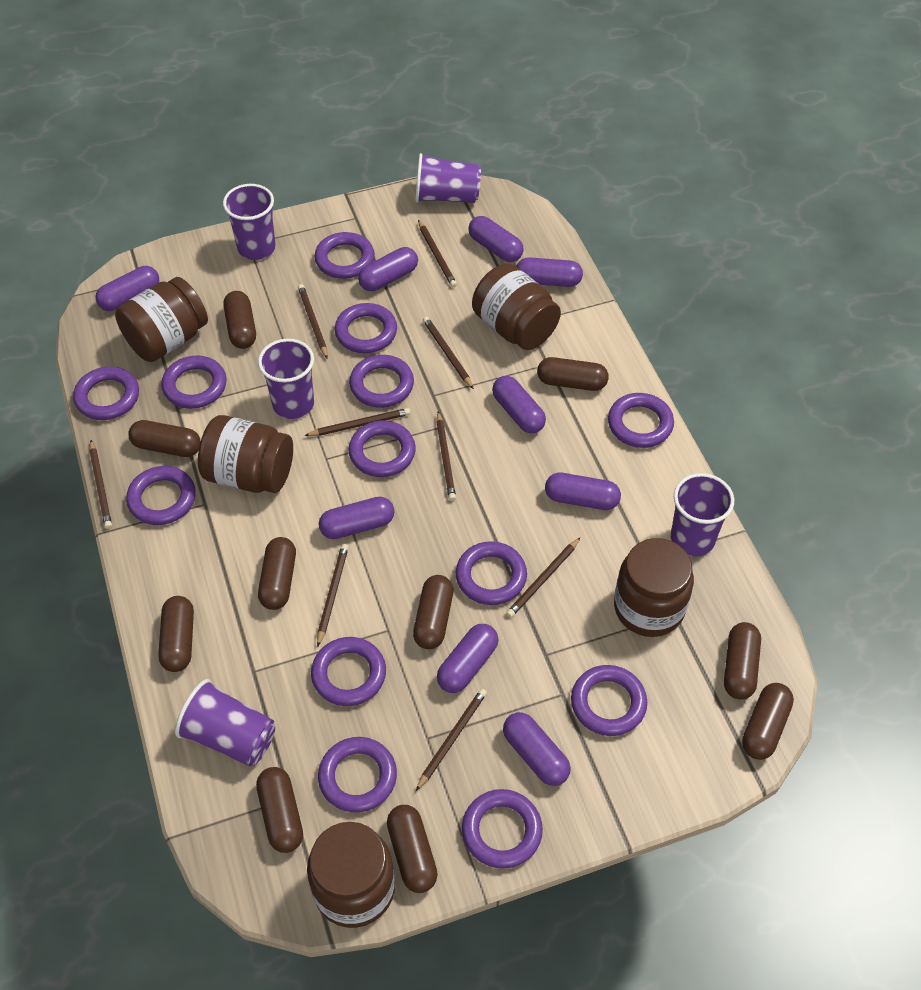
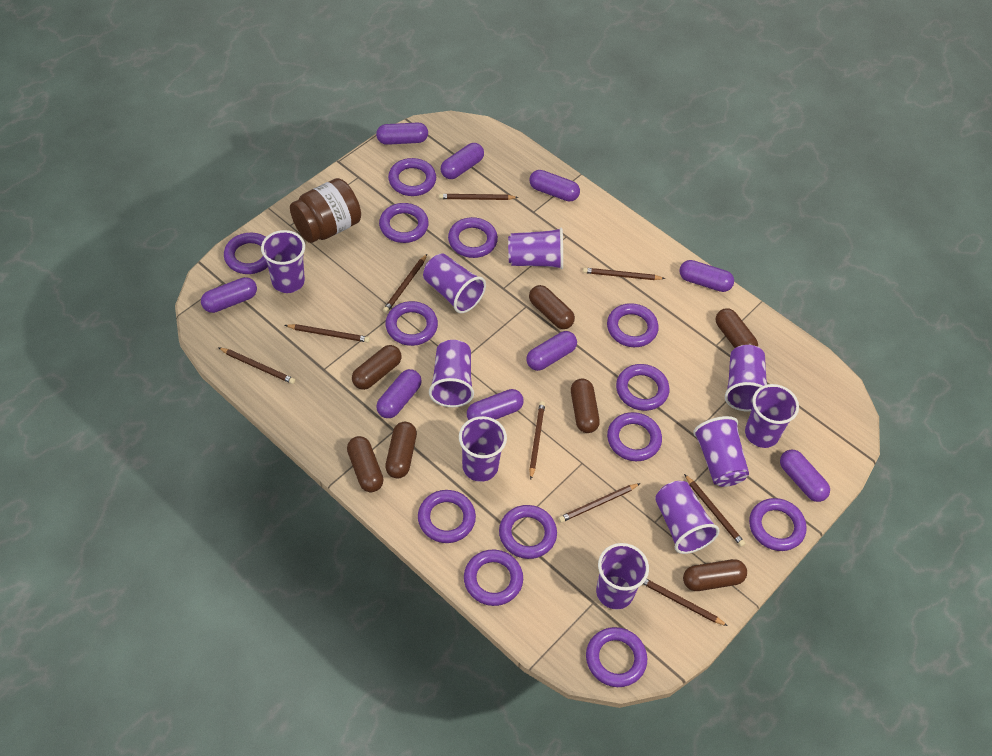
brown capsule: 10 -> 7
brown jar: 5 -> 1
purple cup: 5 -> 10

